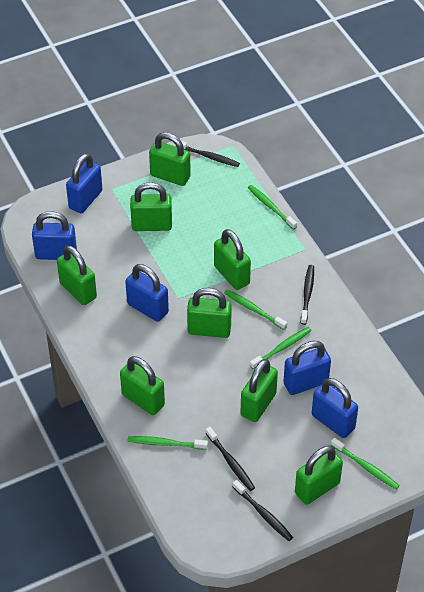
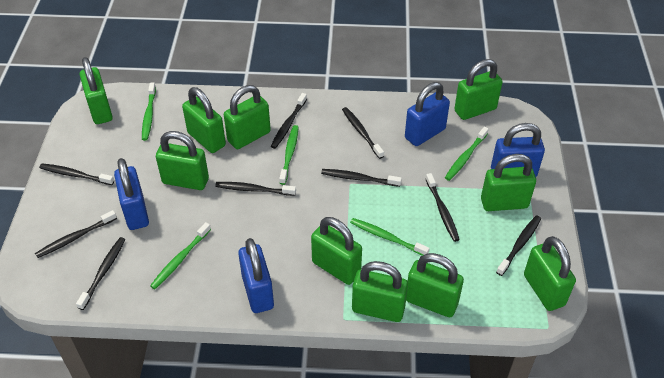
black toothbrush: 4 -> 9
blue padlock: 5 -> 4
green padlock: 8 -> 10

